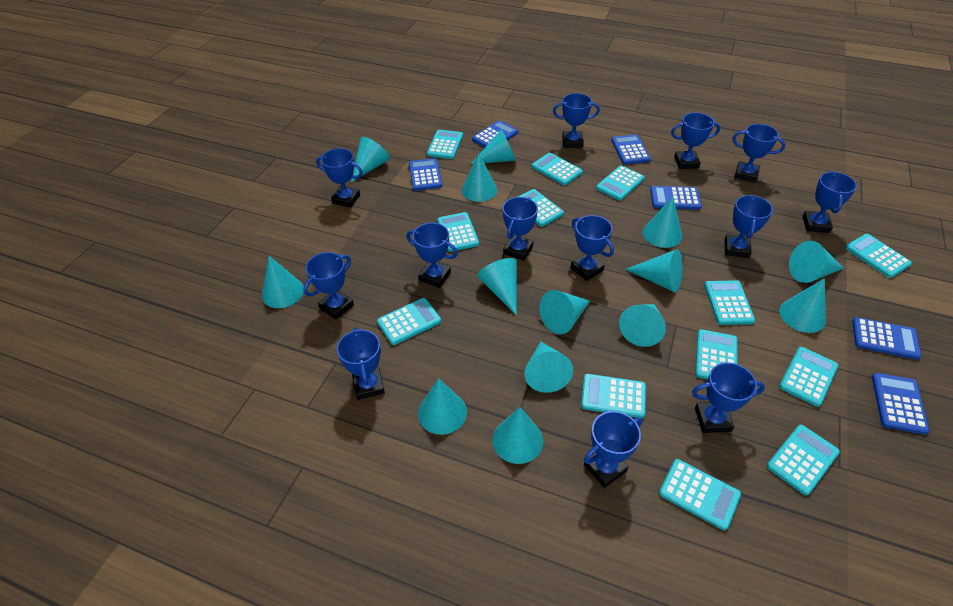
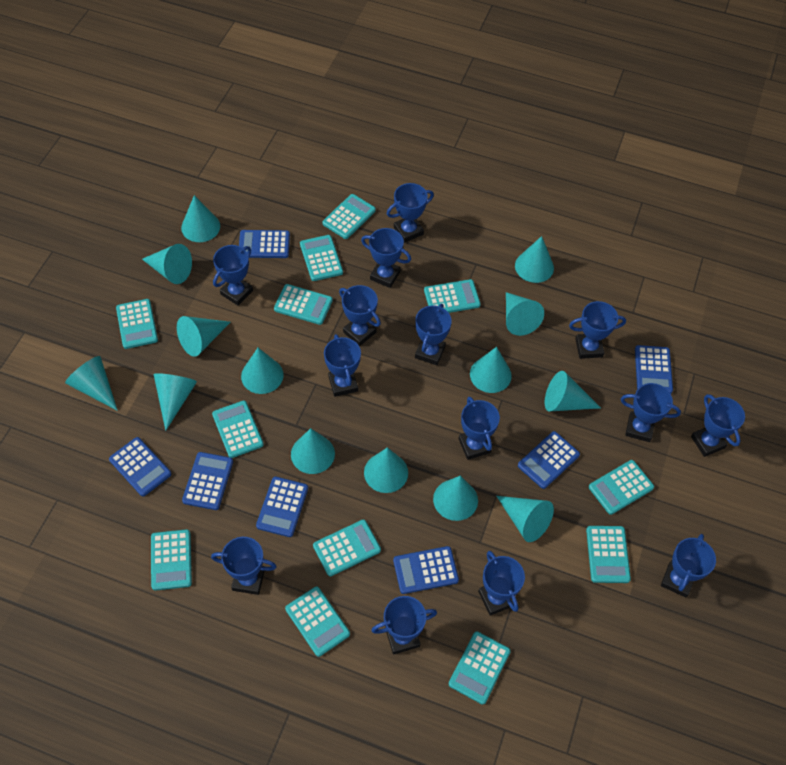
blue calculator: 6 -> 7
blue trophy: 13 -> 14
turquoise calculator: 13 -> 12

